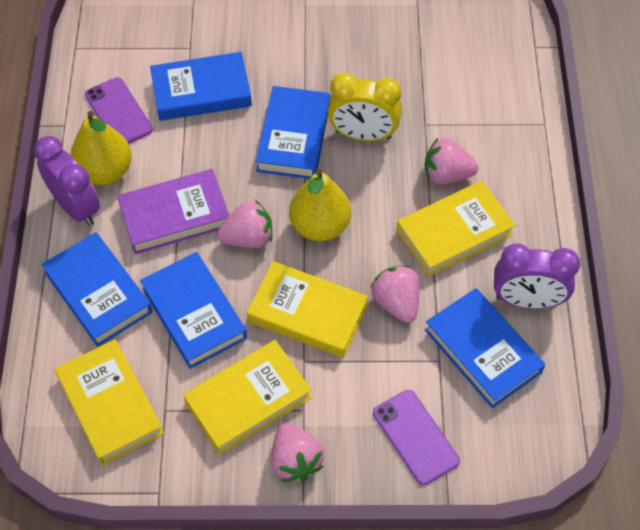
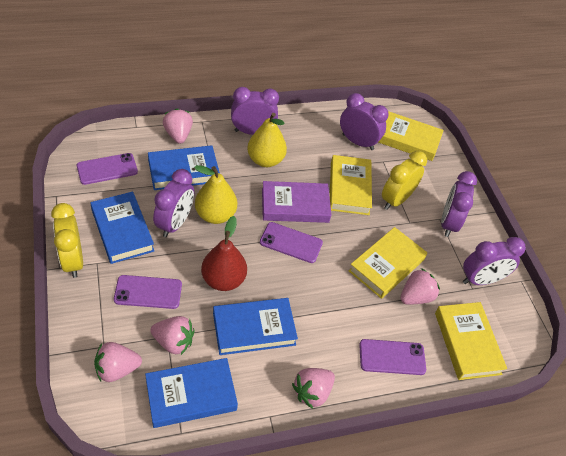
blue book: 5 -> 4
pink strawberry: 4 -> 5
purple clock: 2 -> 5
purple phone: 2 -> 4
red pear: 0 -> 1
yellow clock: 1 -> 2

